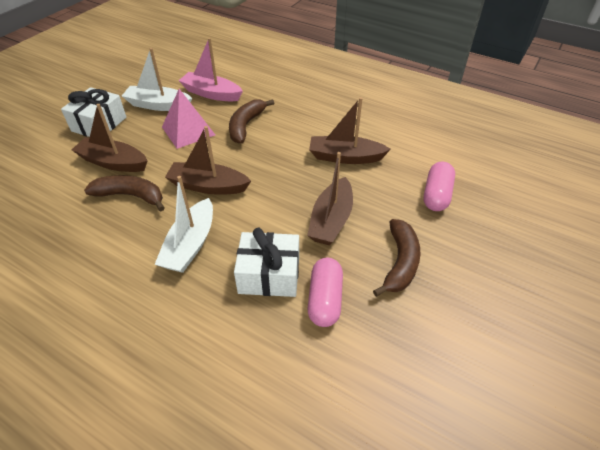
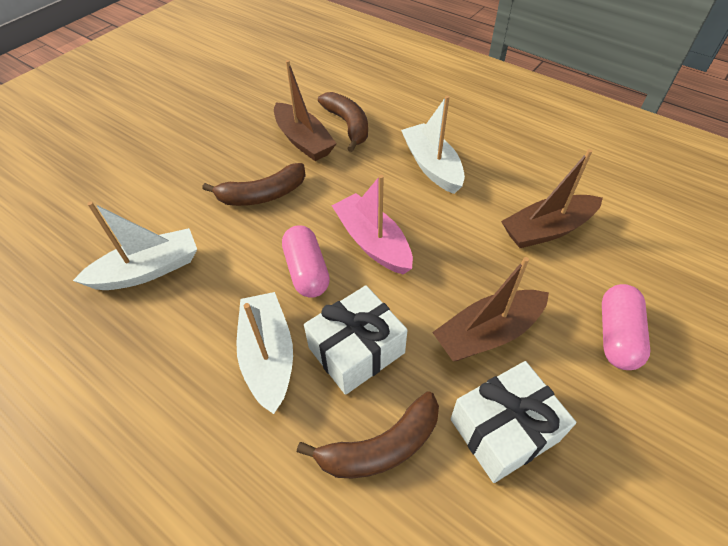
brown boat: 4 -> 3
pink pyramid: 1 -> 0
white boat: 2 -> 3

